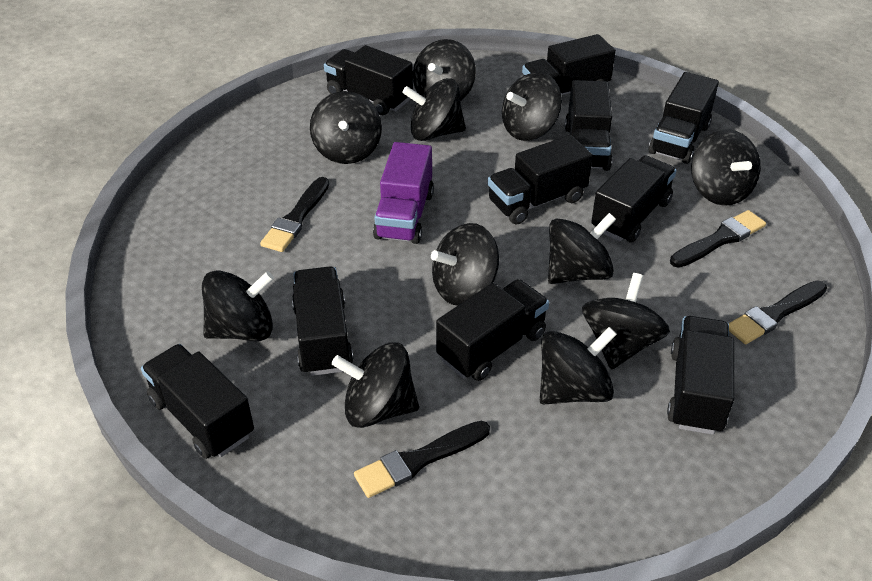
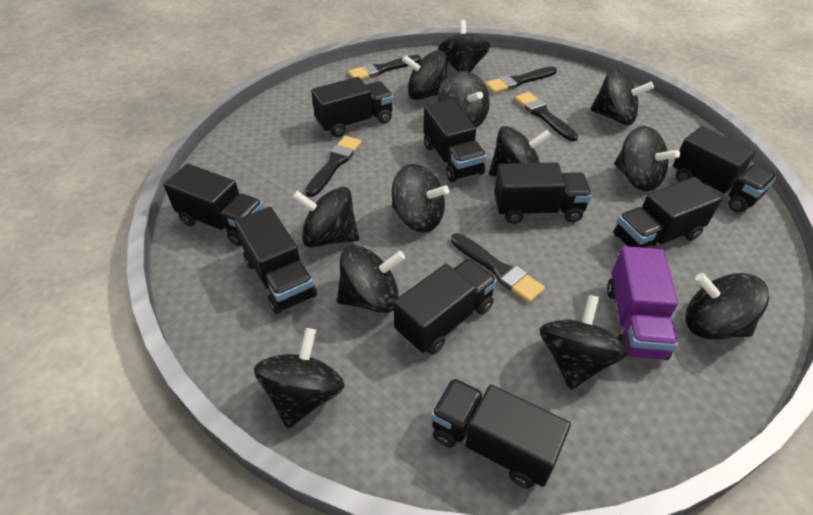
black brush: 4 -> 5
black spinning top: 11 -> 12
black truck: 10 -> 9

